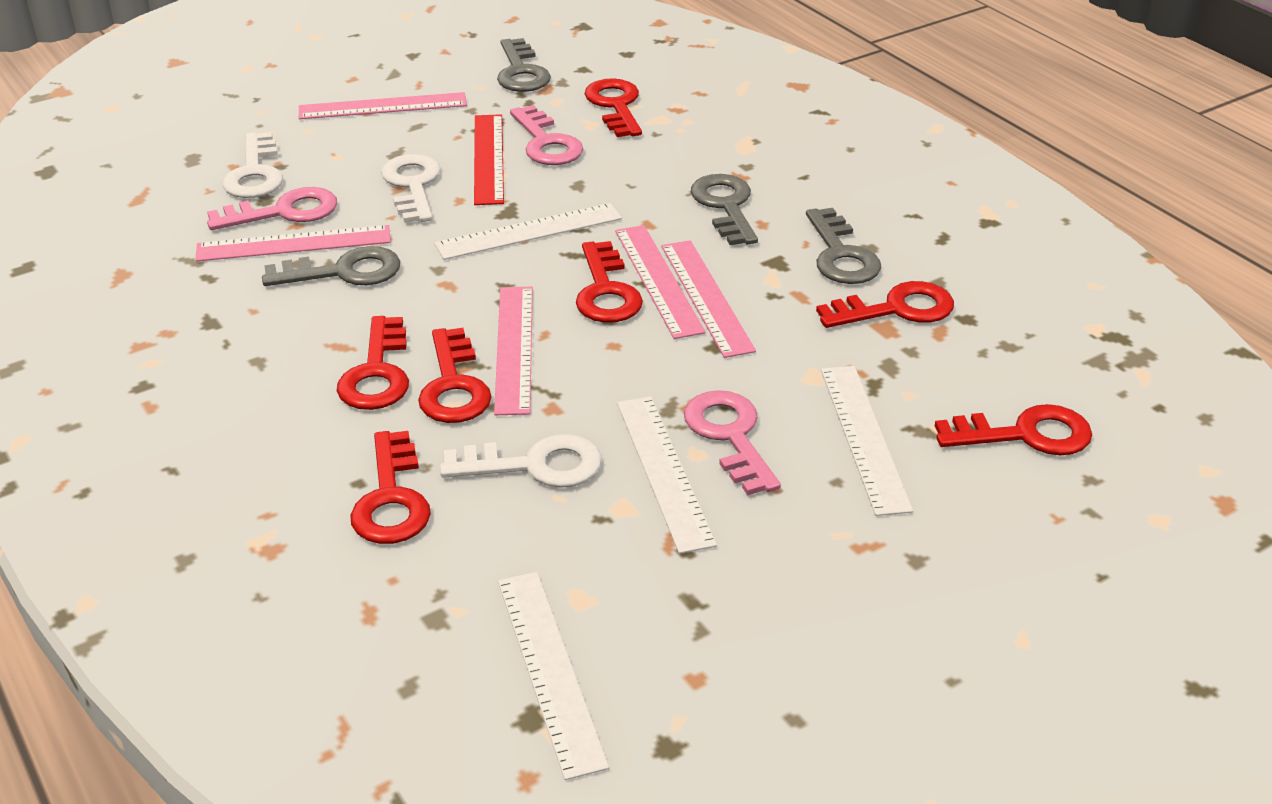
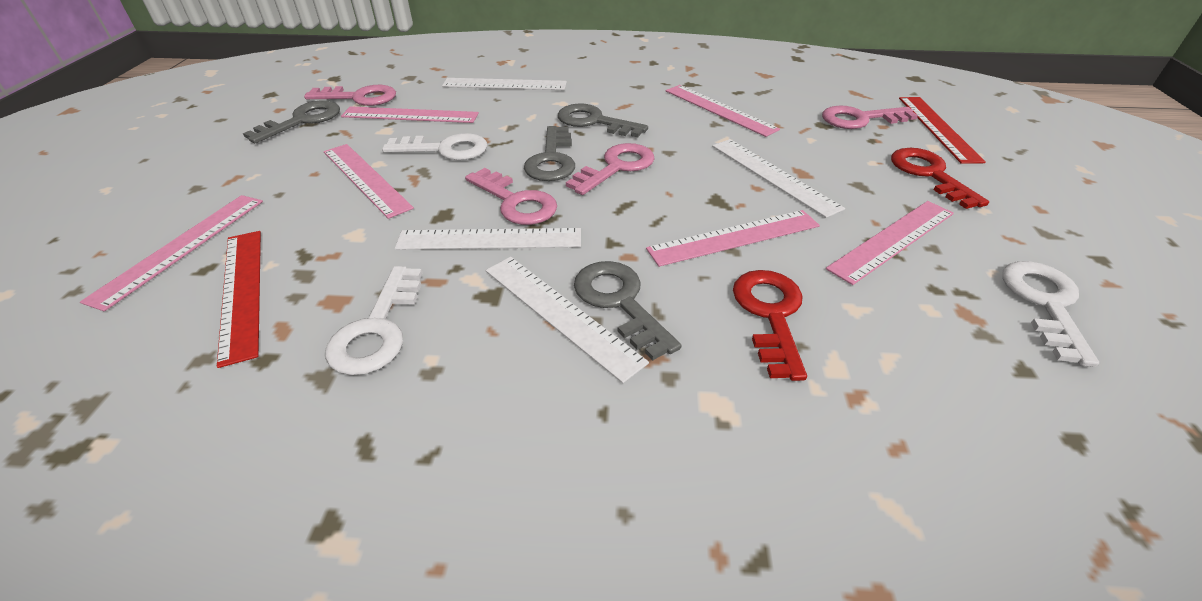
pink key: 3 -> 4
pink ruler: 5 -> 6
red key: 7 -> 2
red ruler: 1 -> 2

